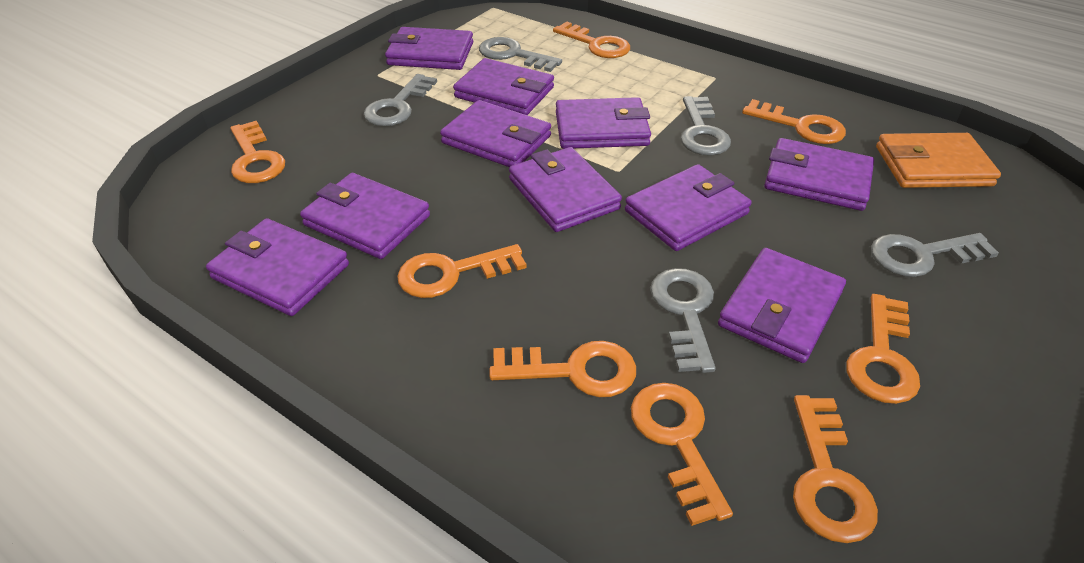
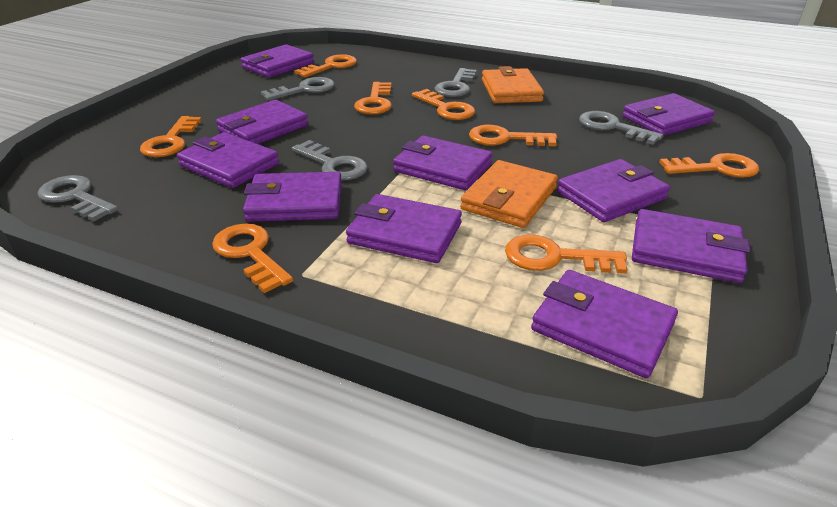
orange wallet: 1 -> 2

